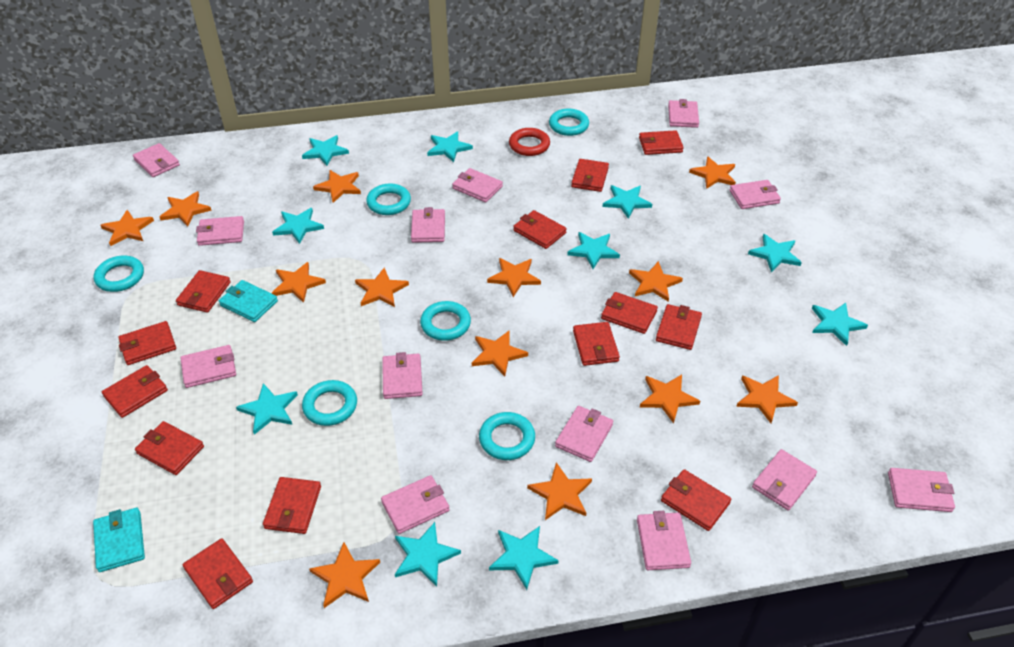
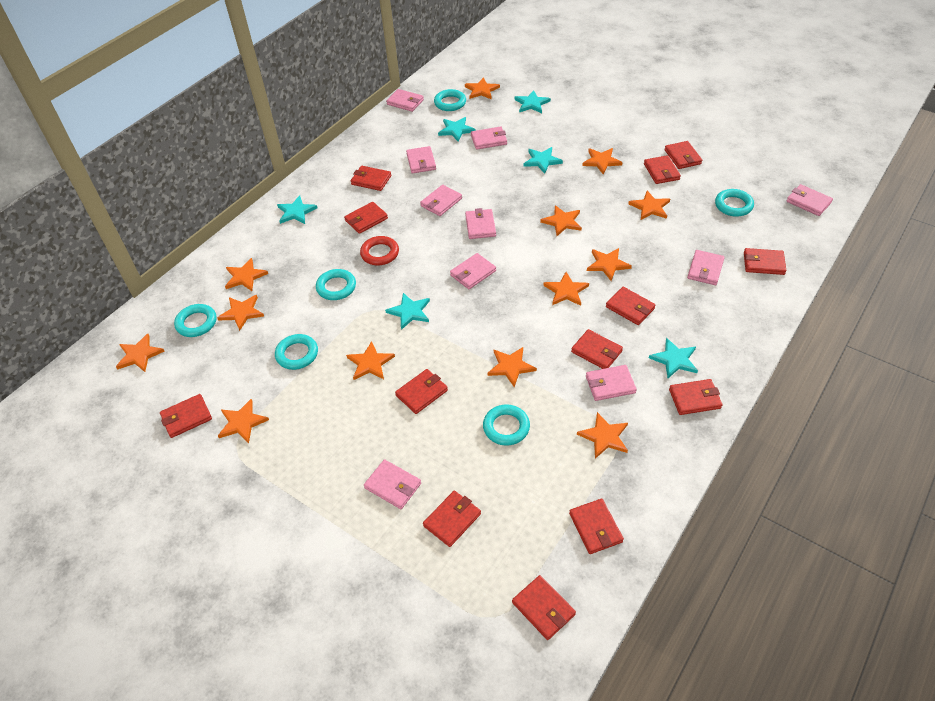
pink wallet: 13 -> 10
turquoise star: 10 -> 6
turquoise wallet: 2 -> 0

